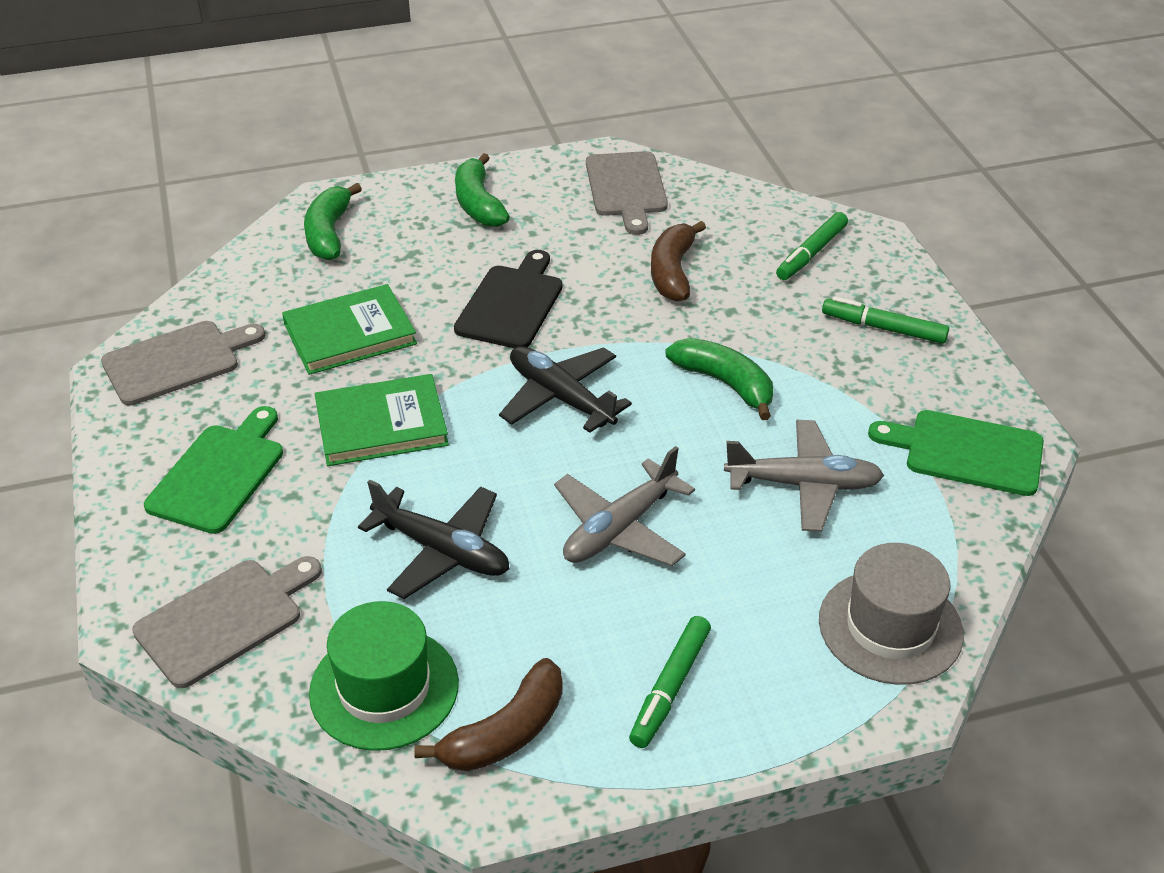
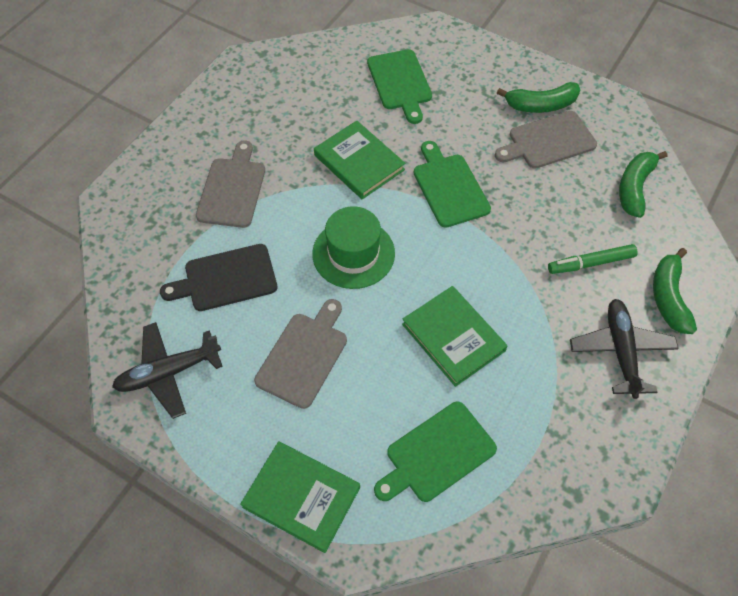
brown banana: 2 -> 0
green book: 2 -> 3
green cutting board: 2 -> 3
green marker: 3 -> 1
grey hat: 1 -> 0
grey plane: 2 -> 0

